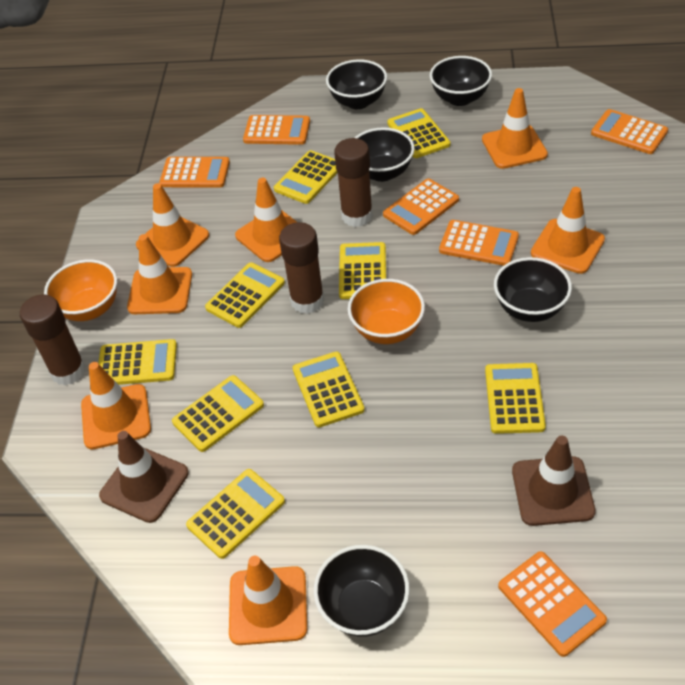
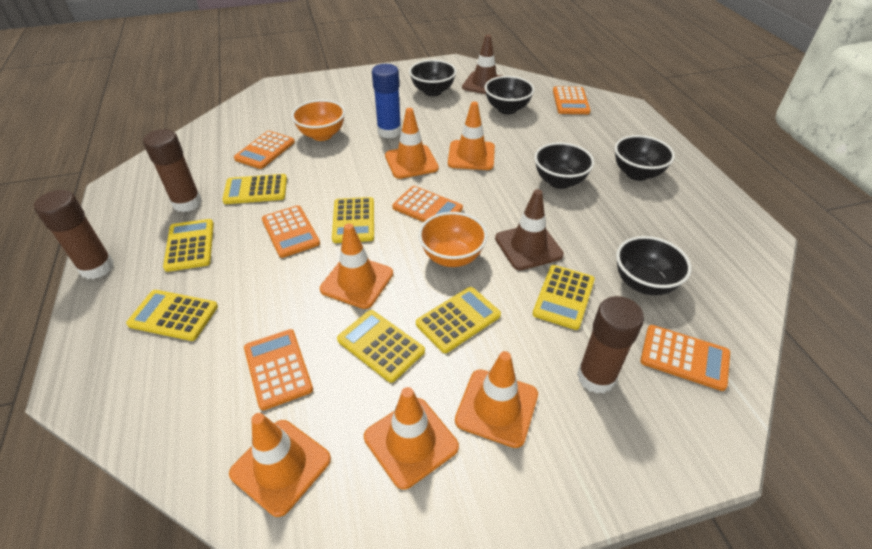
blue glue stick: 0 -> 1
orange traffic cone: 7 -> 6
yellow calculator: 9 -> 7

